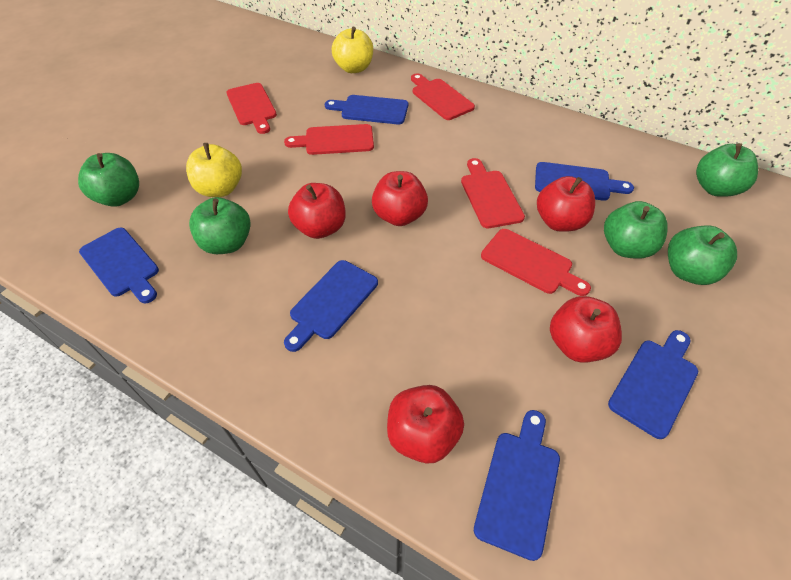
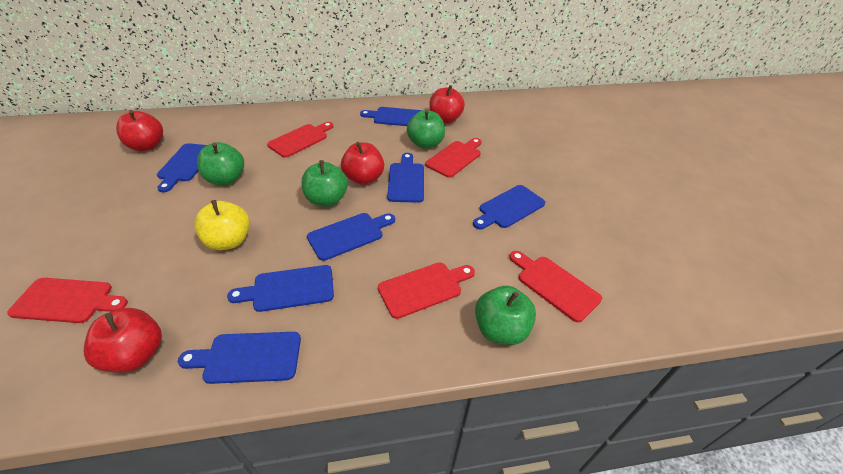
blue cutting board: 6 -> 7
green apple: 5 -> 4
red apple: 5 -> 4
yellow apple: 2 -> 1

